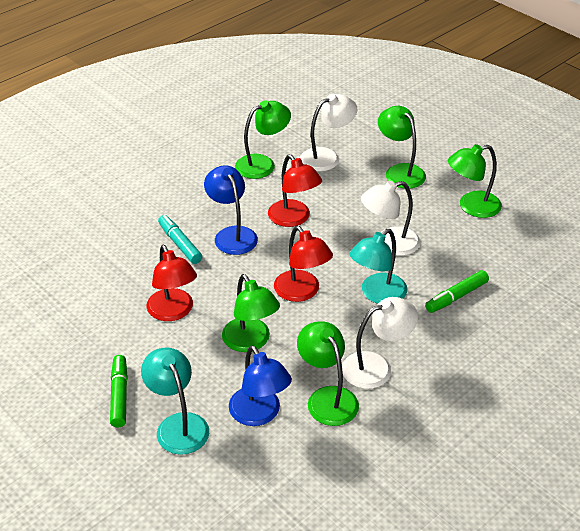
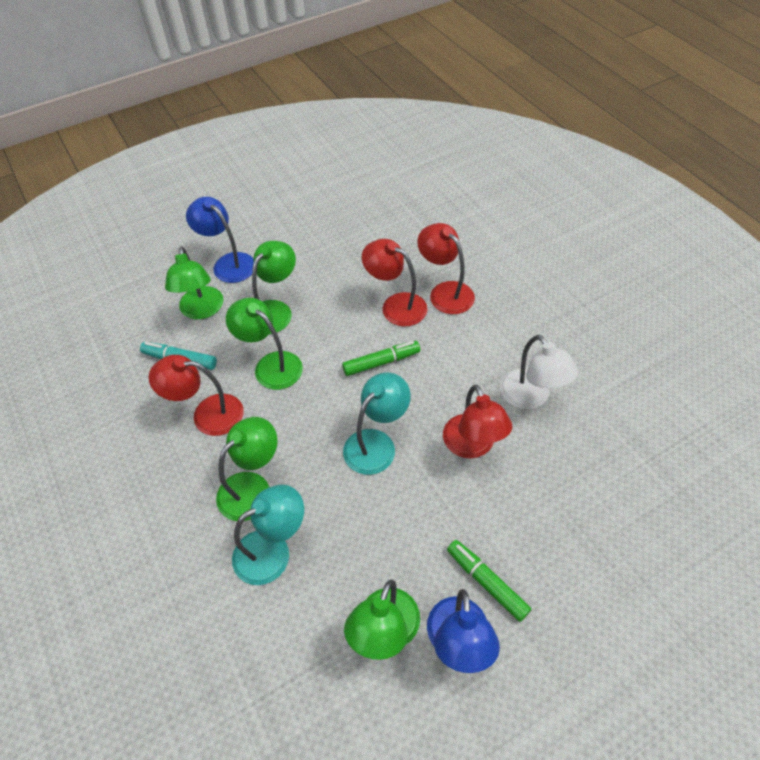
red lamp: 3 -> 4
white lamp: 3 -> 1

